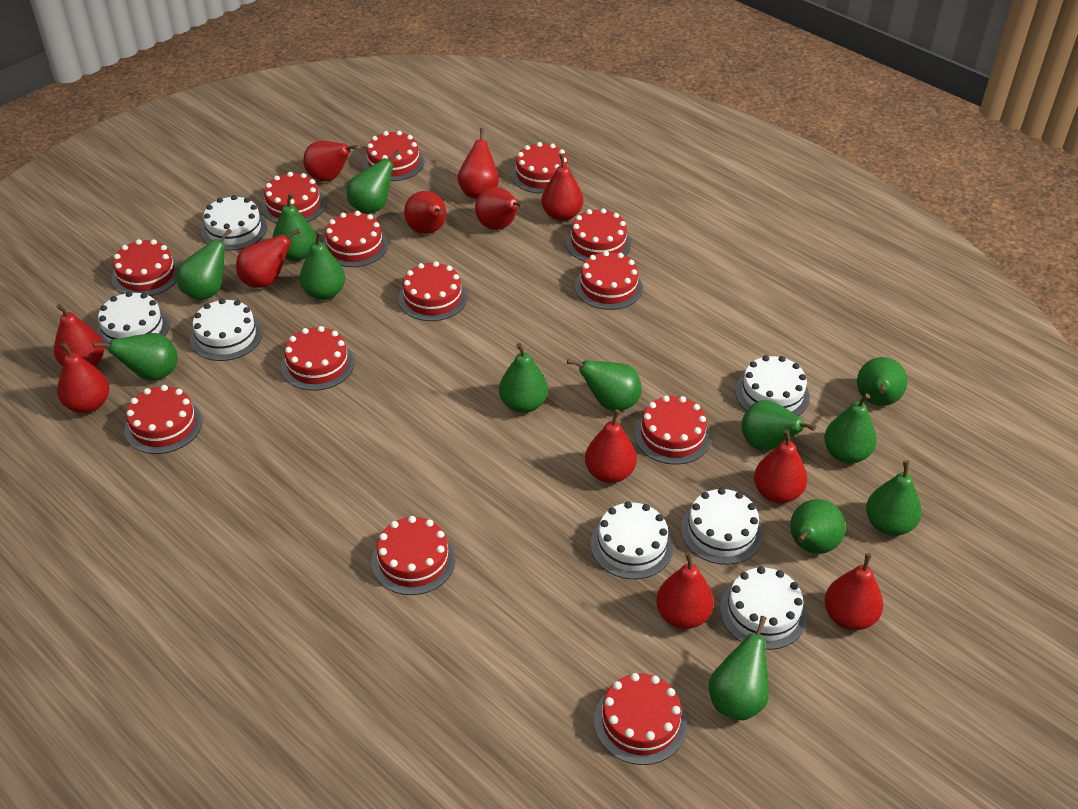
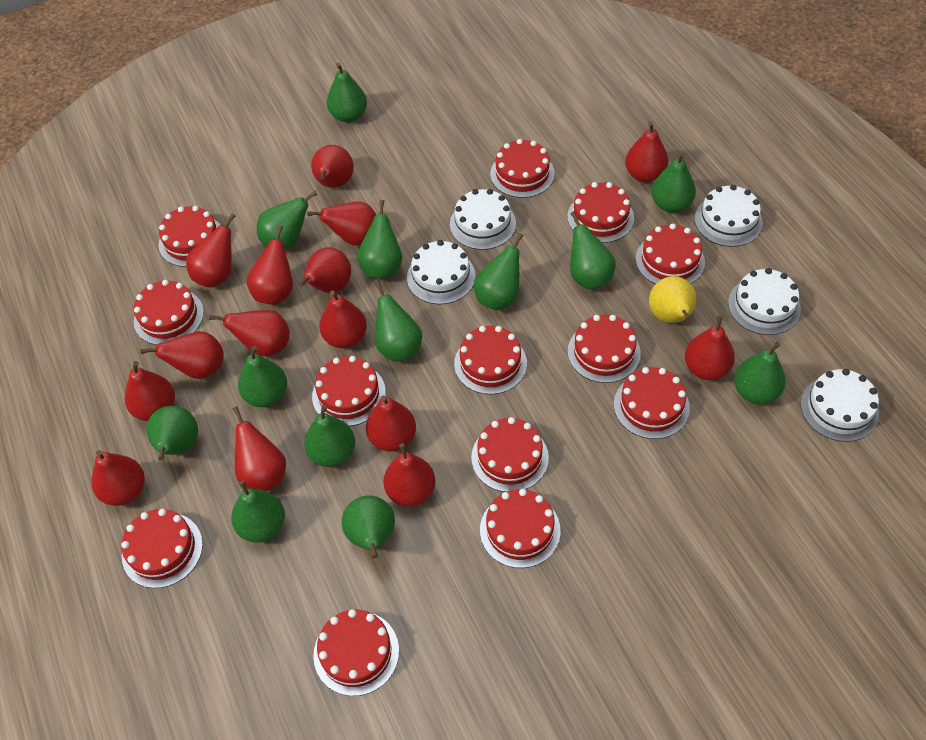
red pear: 12 -> 15
white cake: 7 -> 5
yellow pear: 0 -> 1

